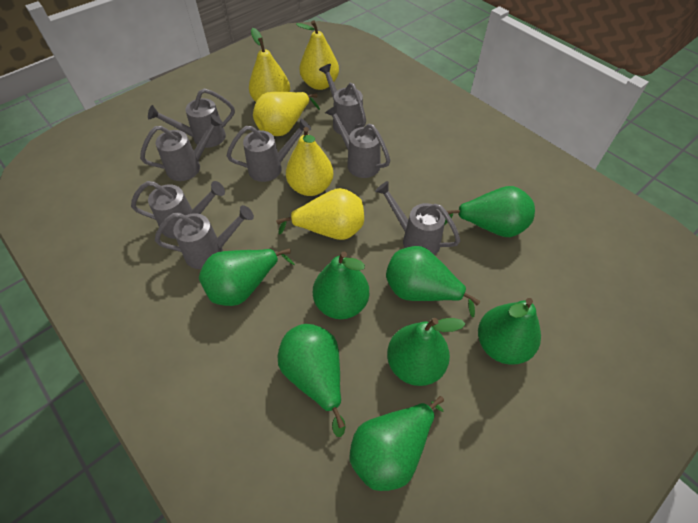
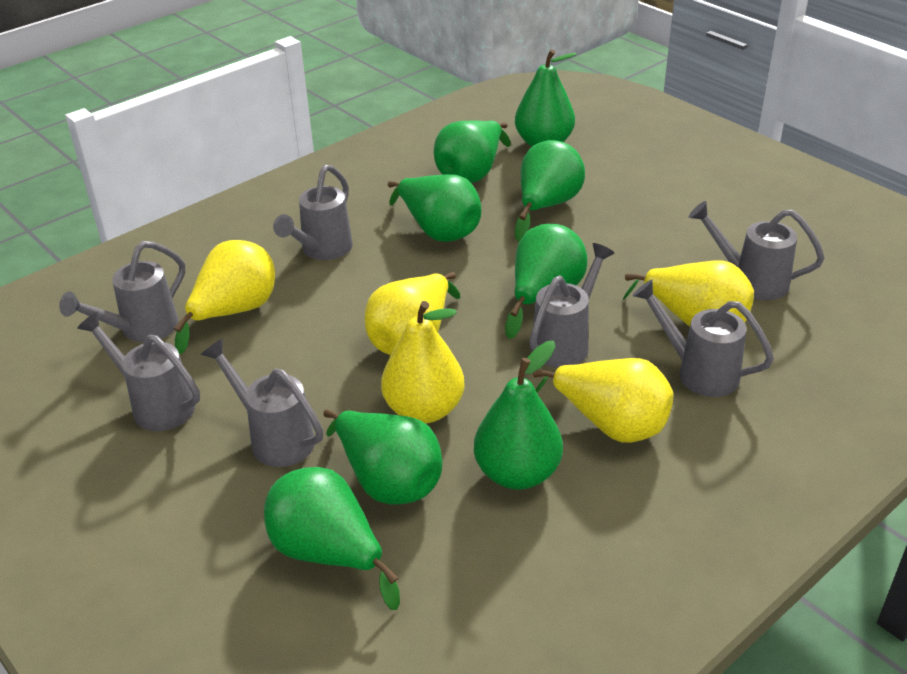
grey watering can: 8 -> 7

